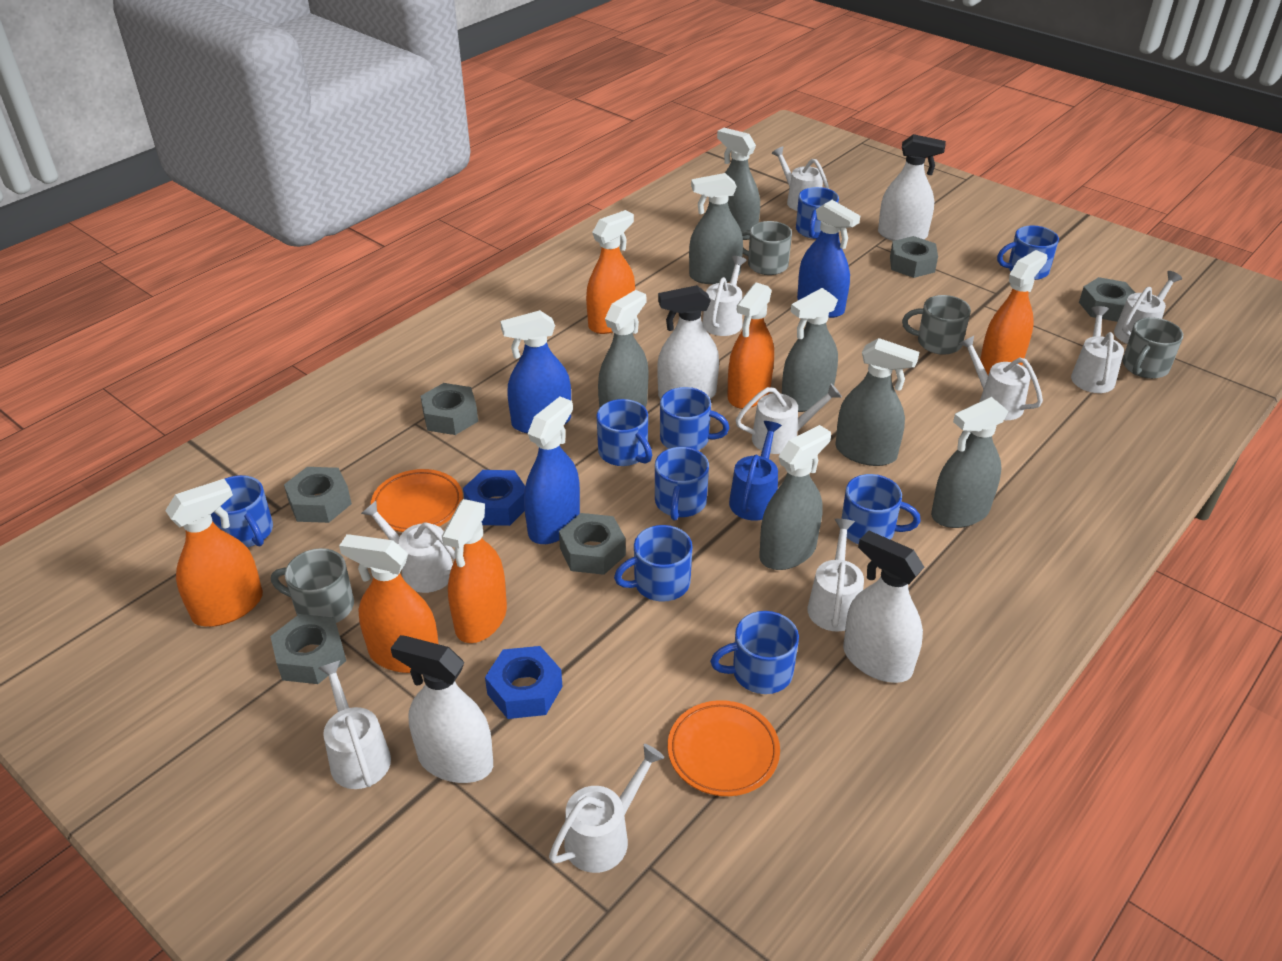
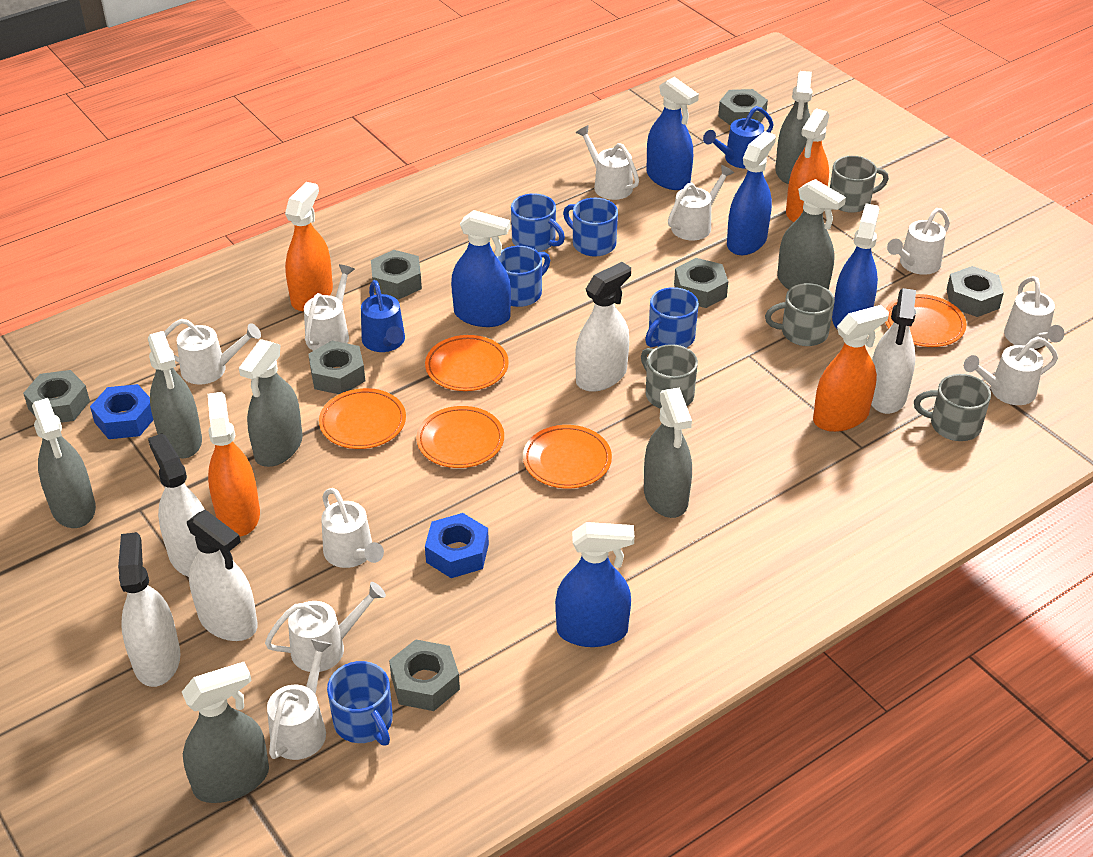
blue mug: 9 -> 5
blue spray bottle: 3 -> 5
blue watering can: 1 -> 2
grey nut: 6 -> 7
orange plate: 2 -> 5
orange spray bottle: 6 -> 4
white spray bottle: 4 -> 5

